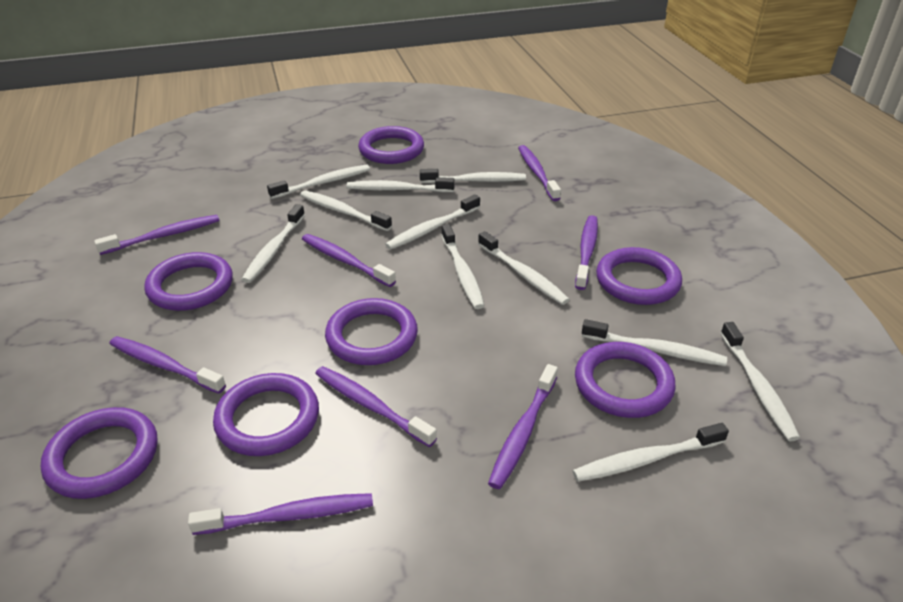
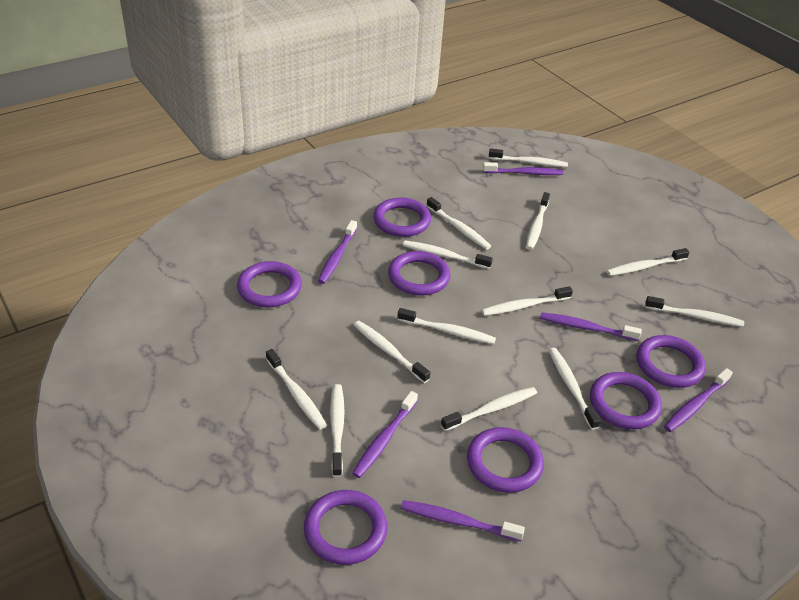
purple toothbrush: 8 -> 6
white toothbrush: 11 -> 13

